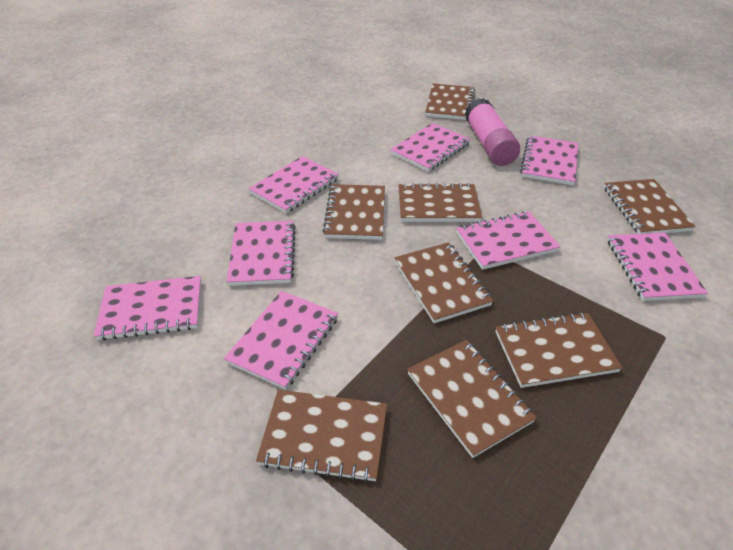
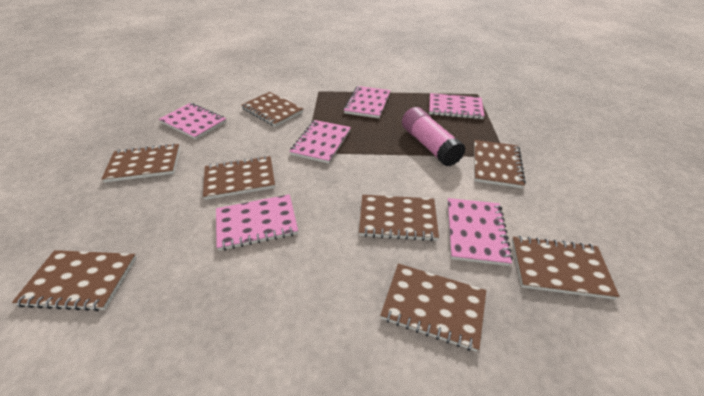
pink notebook: 8 -> 6

